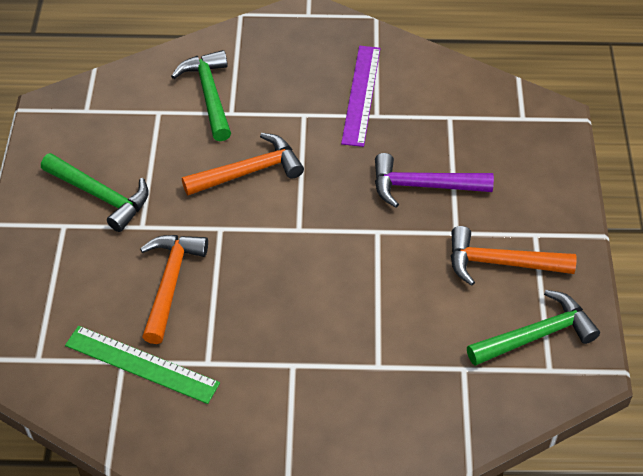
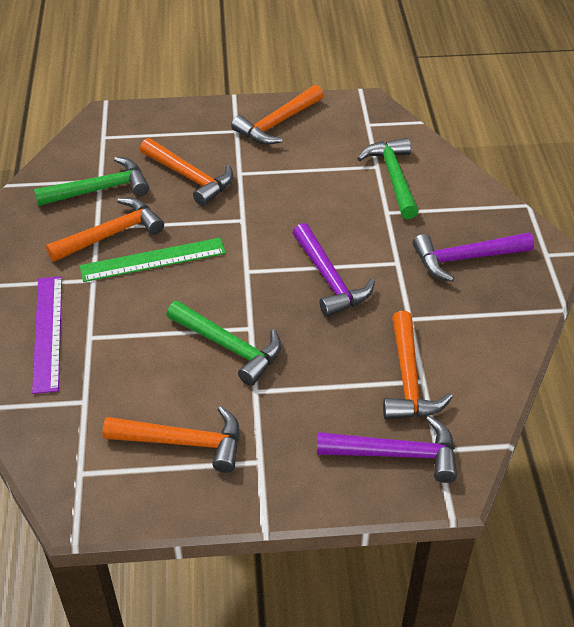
orange hammer: 3 -> 5
purple hammer: 1 -> 3

